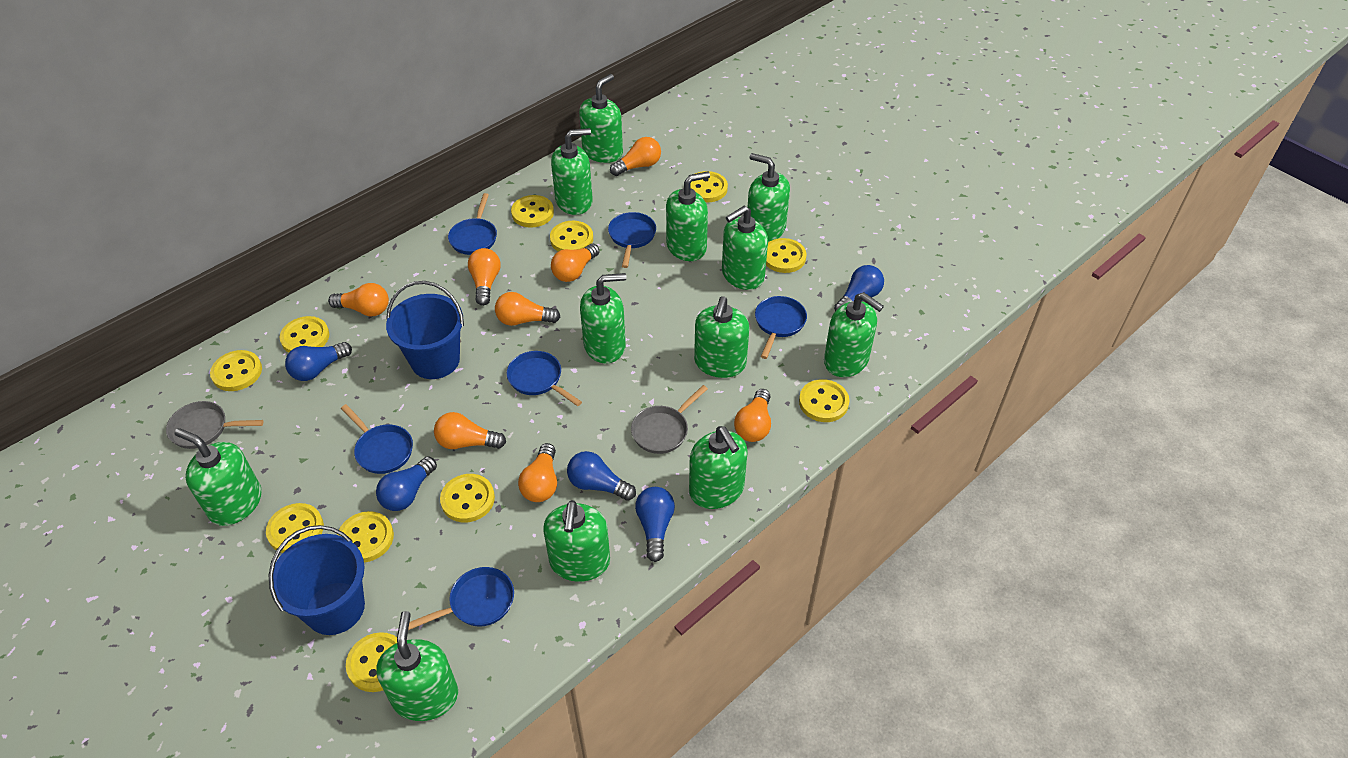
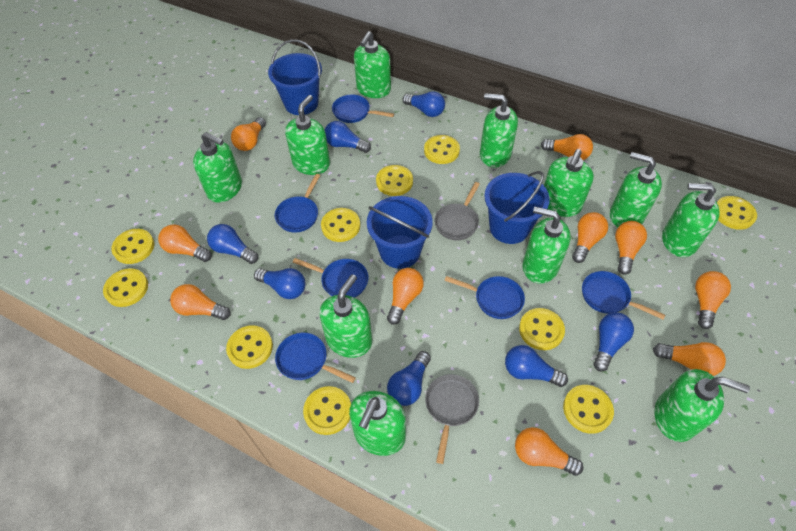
blue bucket: 2 -> 3
blue light bulb: 5 -> 7
green soap dispenser: 12 -> 11
orange light bulb: 8 -> 10
yellow button: 11 -> 10

